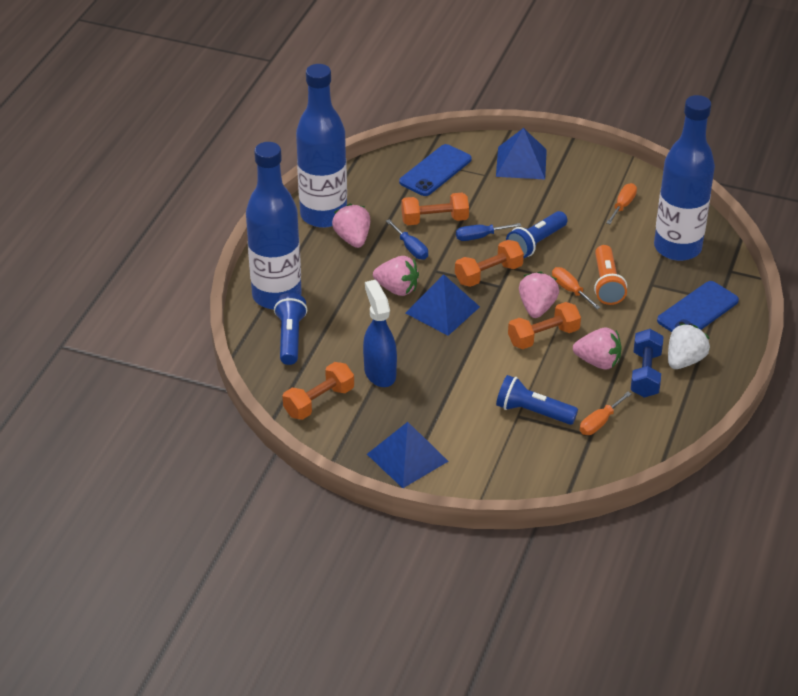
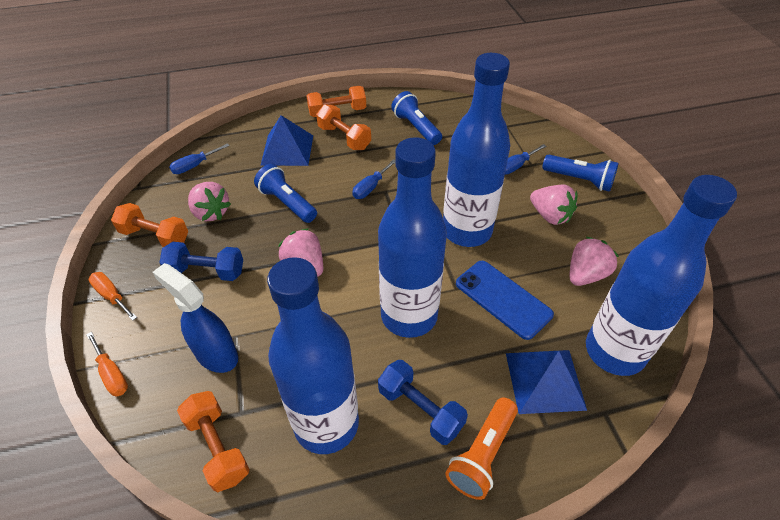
blue bottle: 3 -> 4
blue dumbbell: 1 -> 2
blue phone: 2 -> 1
blue pyramid: 3 -> 2
blue screwdriver: 2 -> 3
orange screwdriver: 3 -> 2
white strawberry: 1 -> 0

